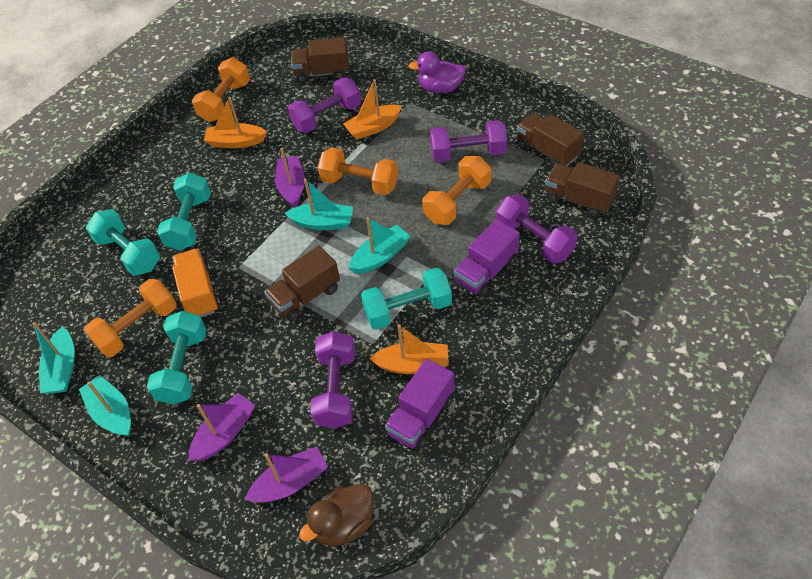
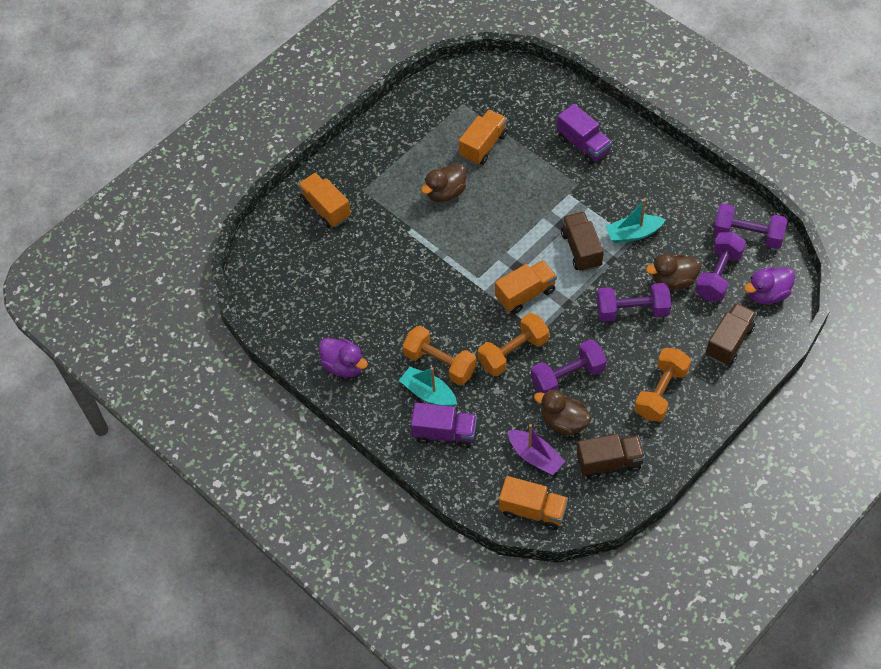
brown duck: 1 -> 3
brown truck: 4 -> 3
orange boat: 3 -> 0
orange dumbbell: 4 -> 3
orange truck: 1 -> 4
purple boat: 3 -> 1
purple duck: 1 -> 2
turquoise boat: 4 -> 2
turquoise dumbbell: 4 -> 0

